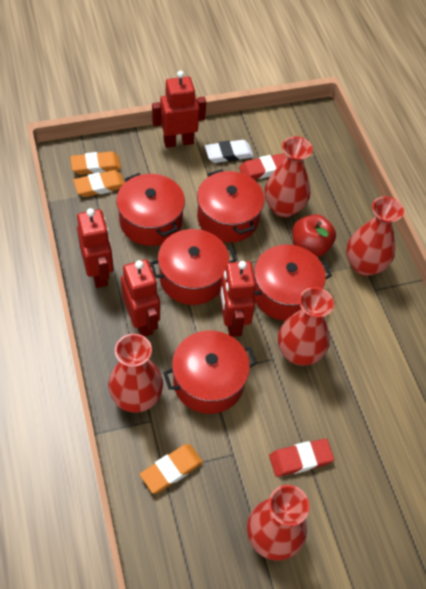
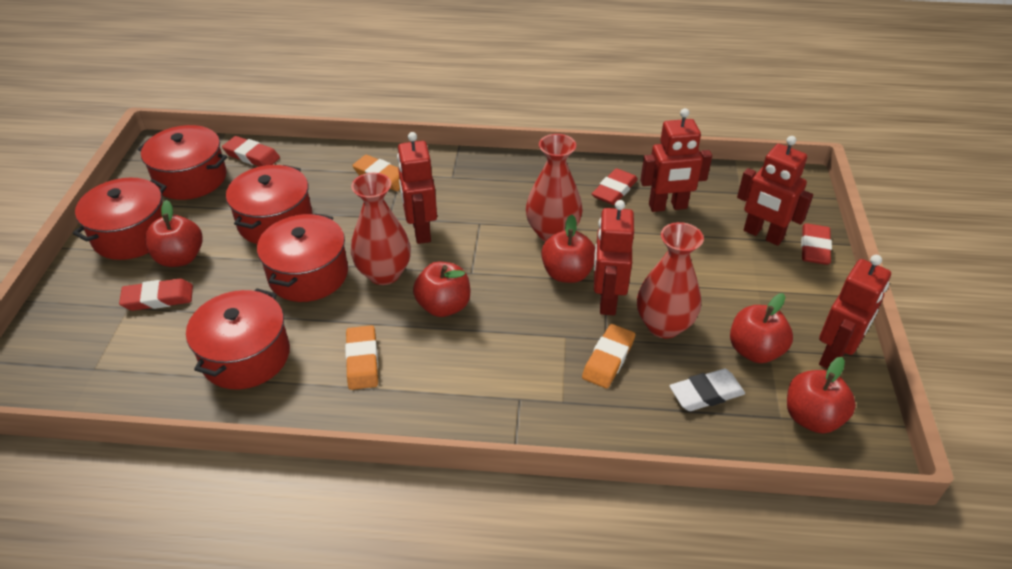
red apple: 1 -> 5
red eraser: 2 -> 4
red robot: 4 -> 5
red vase: 5 -> 3

